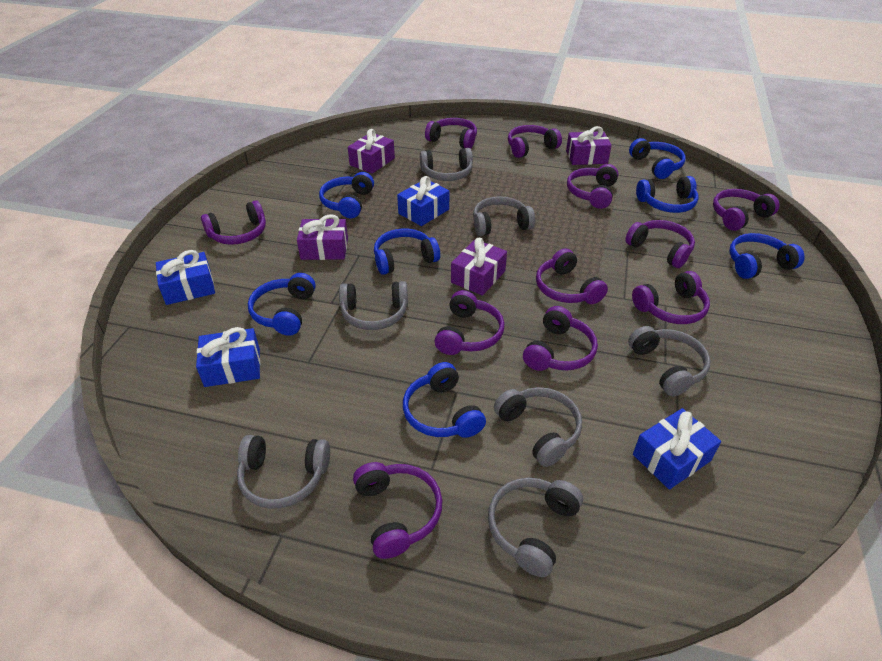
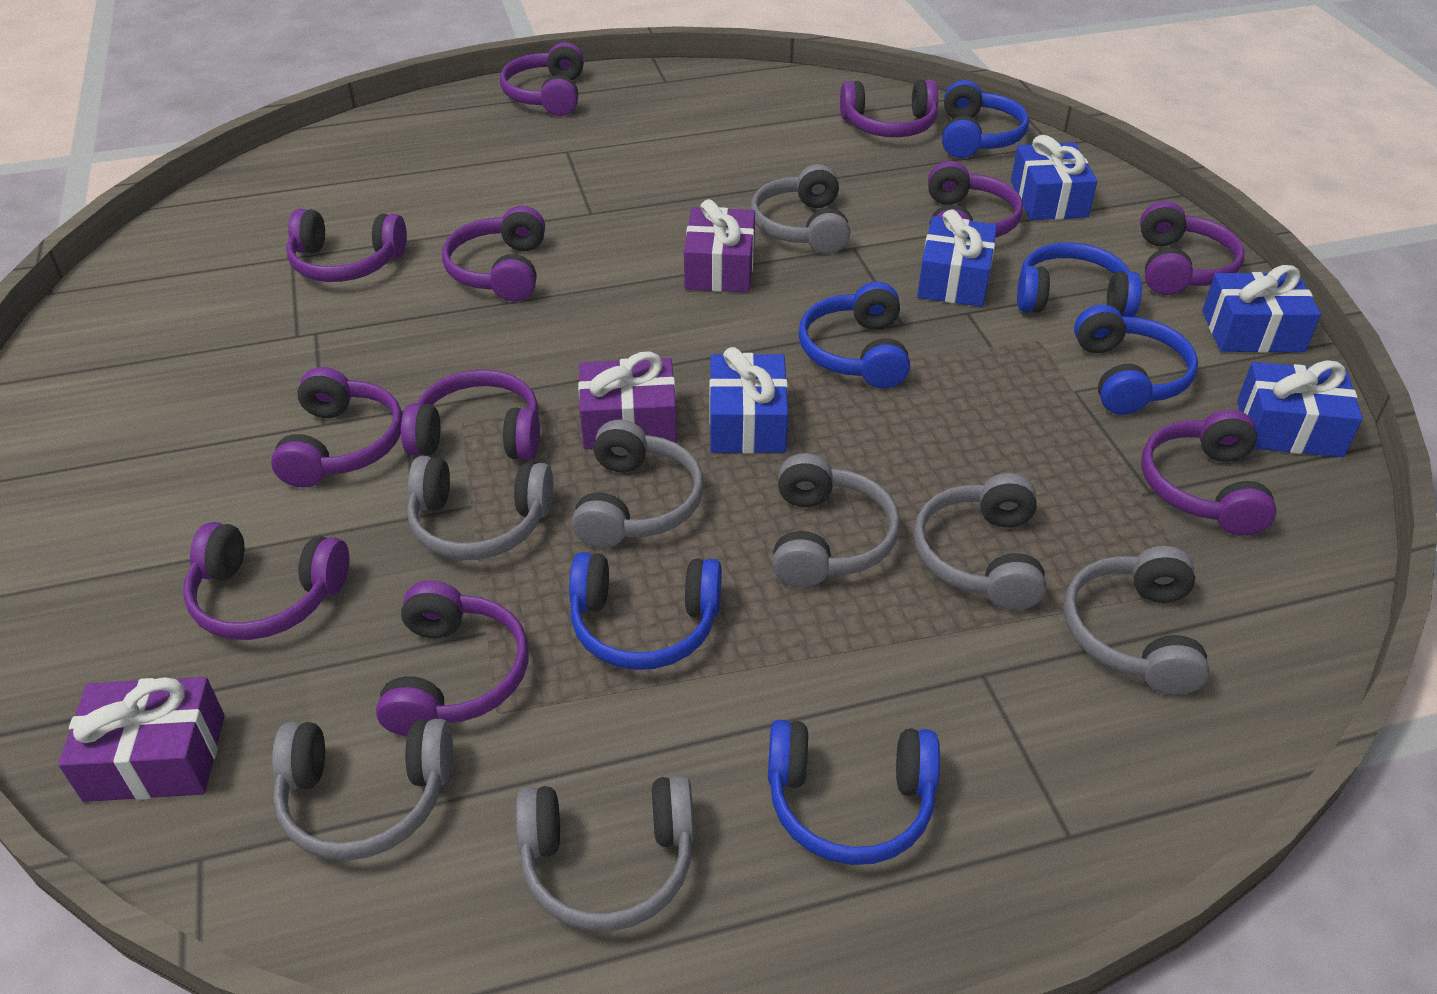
blue gift: 4 -> 5
blue headphones: 7 -> 6
grey headphones: 7 -> 8
purple gift: 4 -> 3

